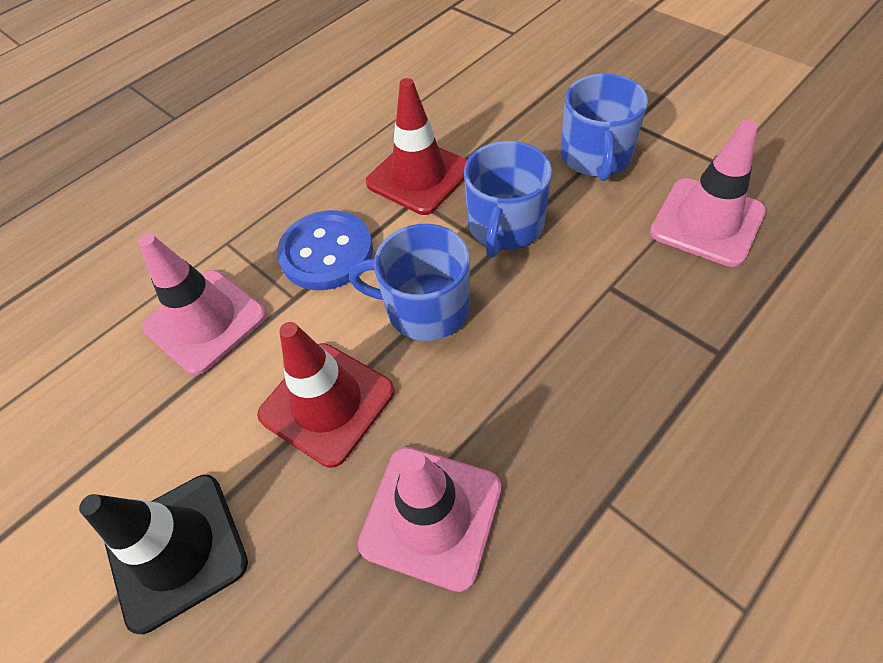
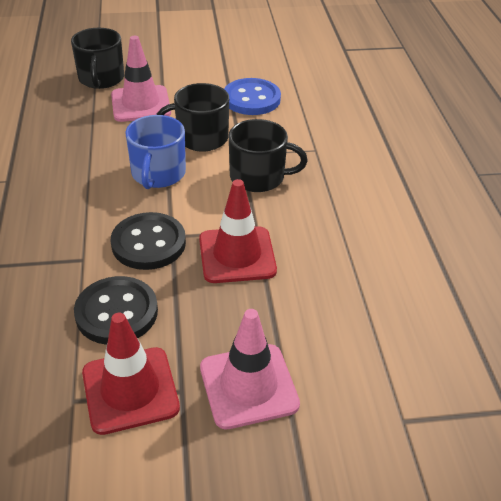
black button: 0 -> 2
black mug: 0 -> 3
black traffic cone: 1 -> 0
blue mug: 3 -> 1
pink traffic cone: 3 -> 2

